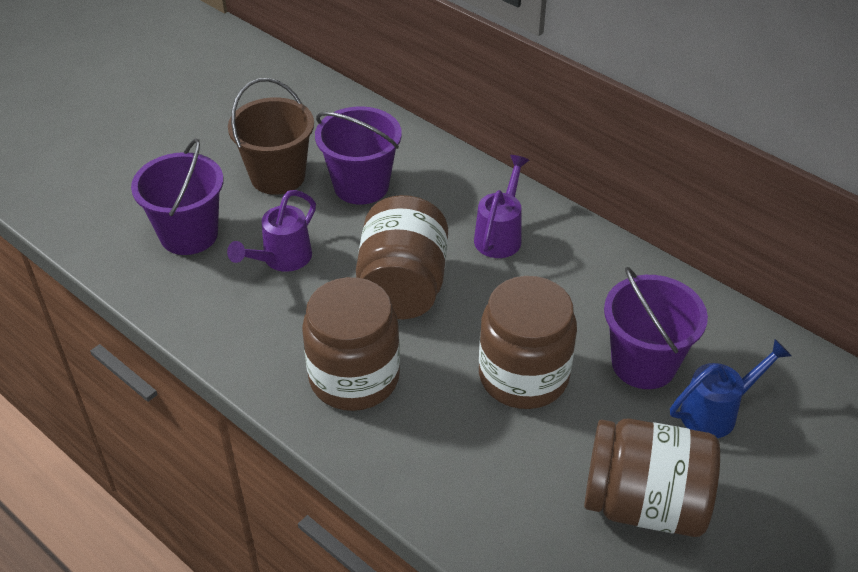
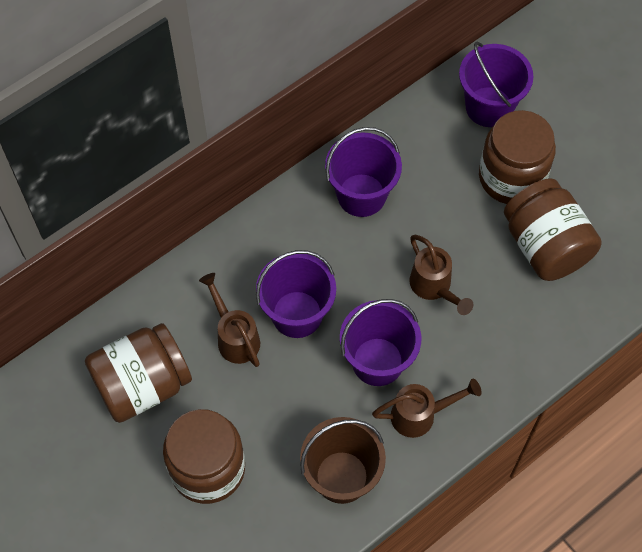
blue watering can: 1 -> 0
brown watering can: 0 -> 3
purple bucket: 3 -> 4
purple watering can: 2 -> 0

